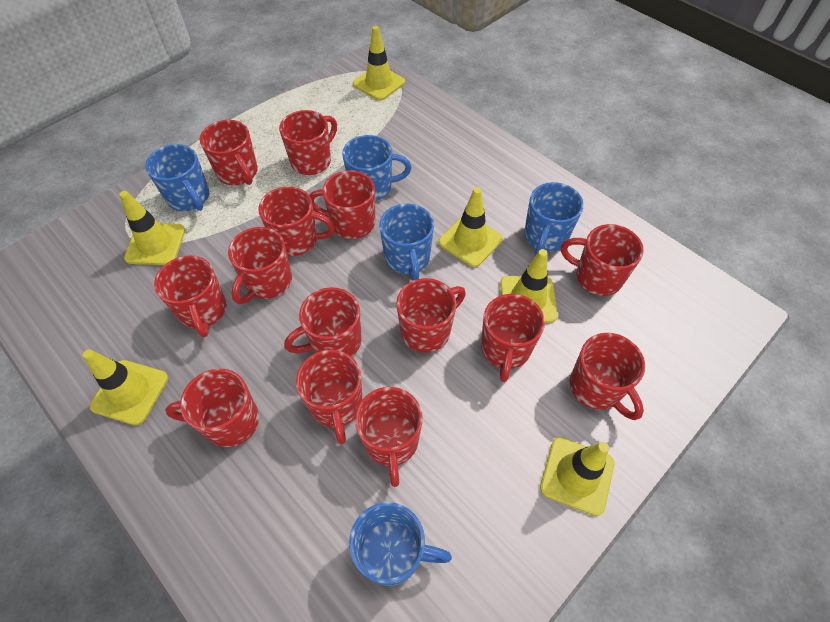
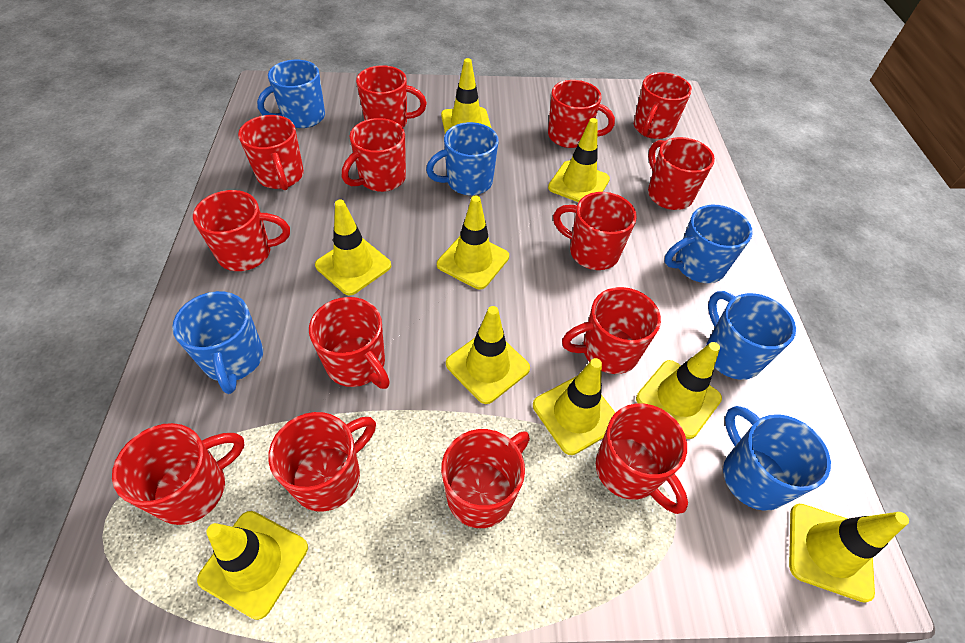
blue mug: 5 -> 6
yellow traffic cone: 6 -> 9

